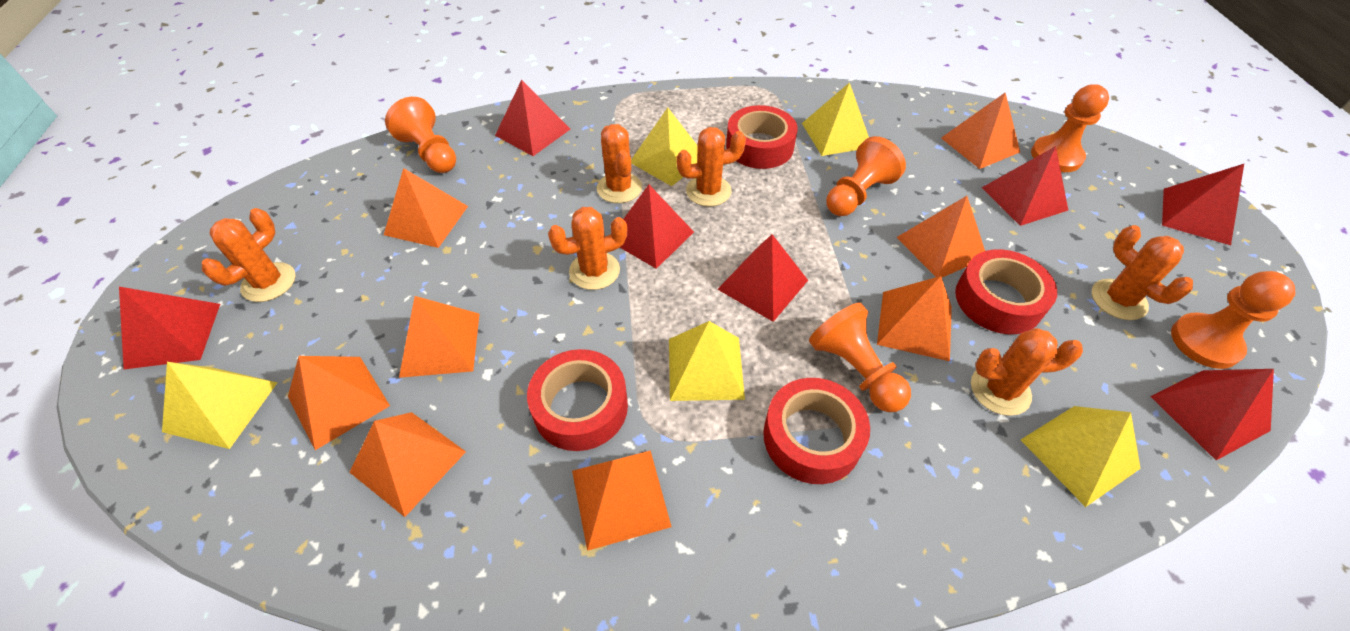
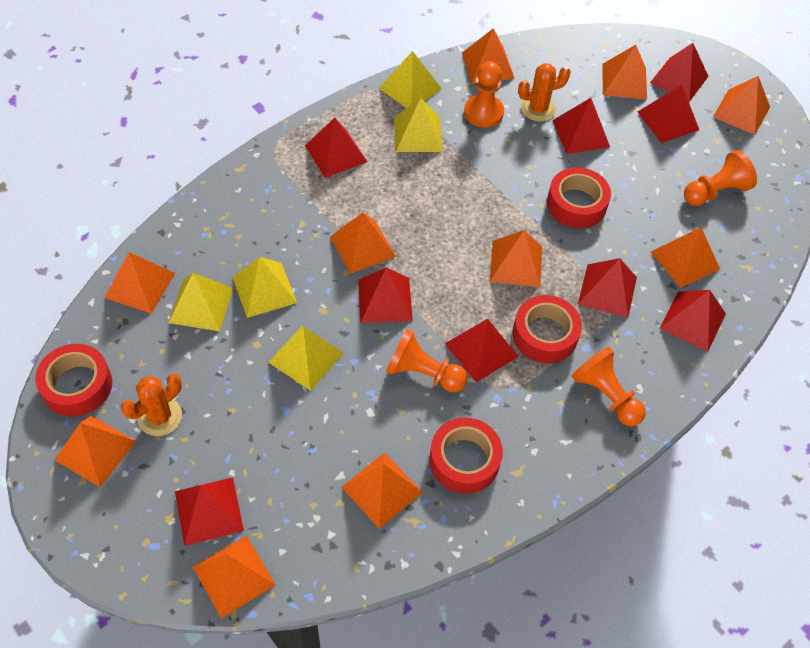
orange cactus: 6 -> 2
orange pawn: 5 -> 4
orange pyramid: 8 -> 10
red pyramid: 7 -> 9

